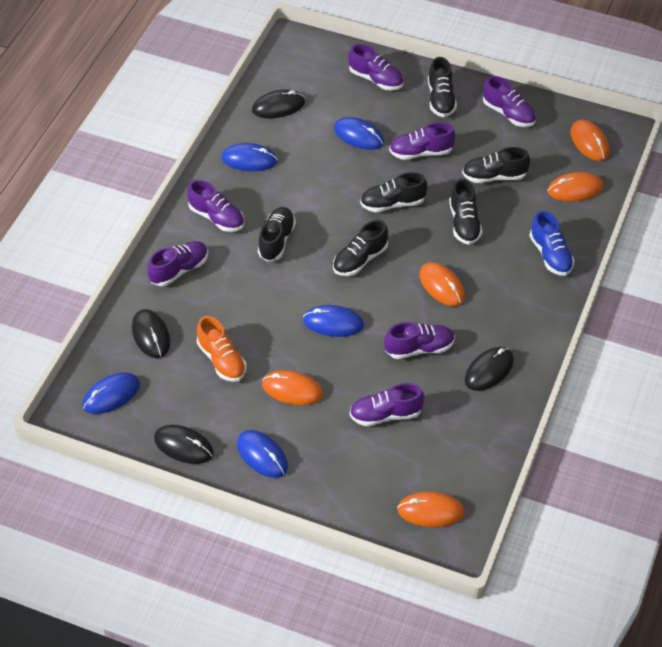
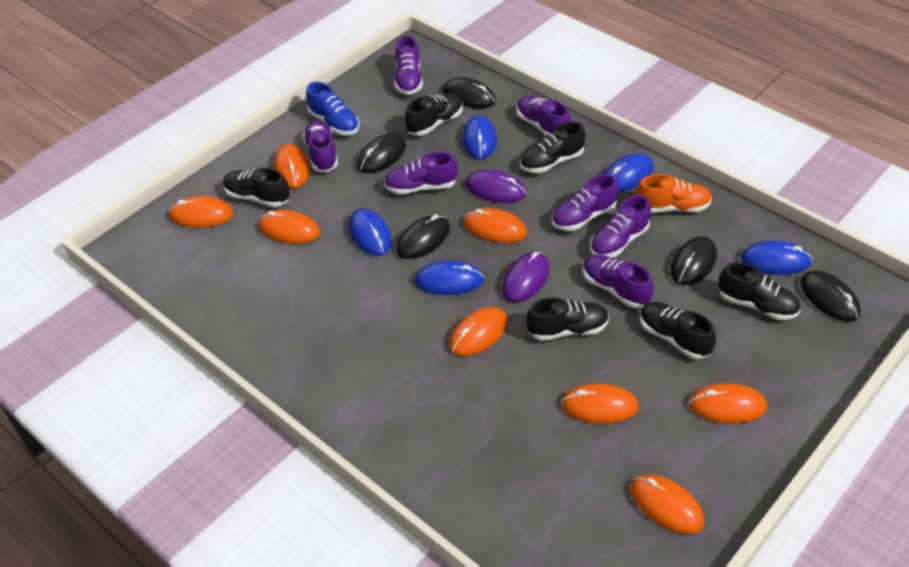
black mouse: 4 -> 5
orange mouse: 5 -> 8
purple mouse: 0 -> 2

